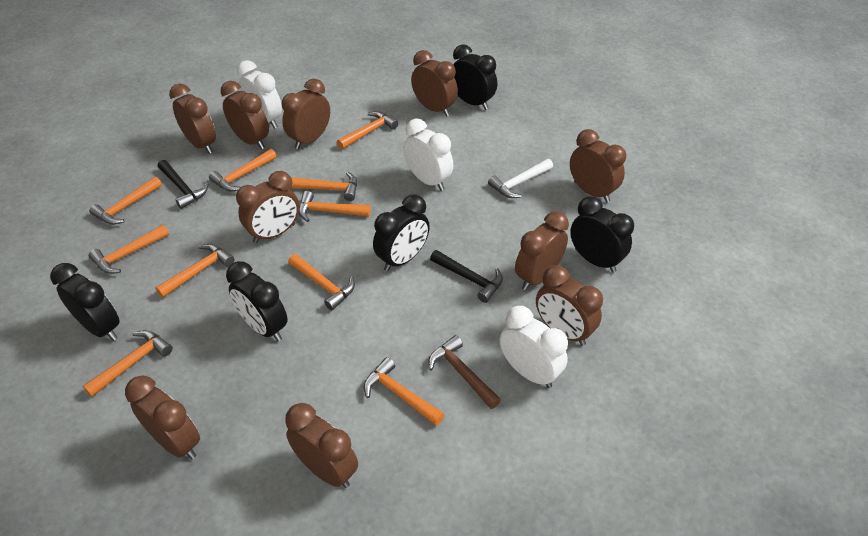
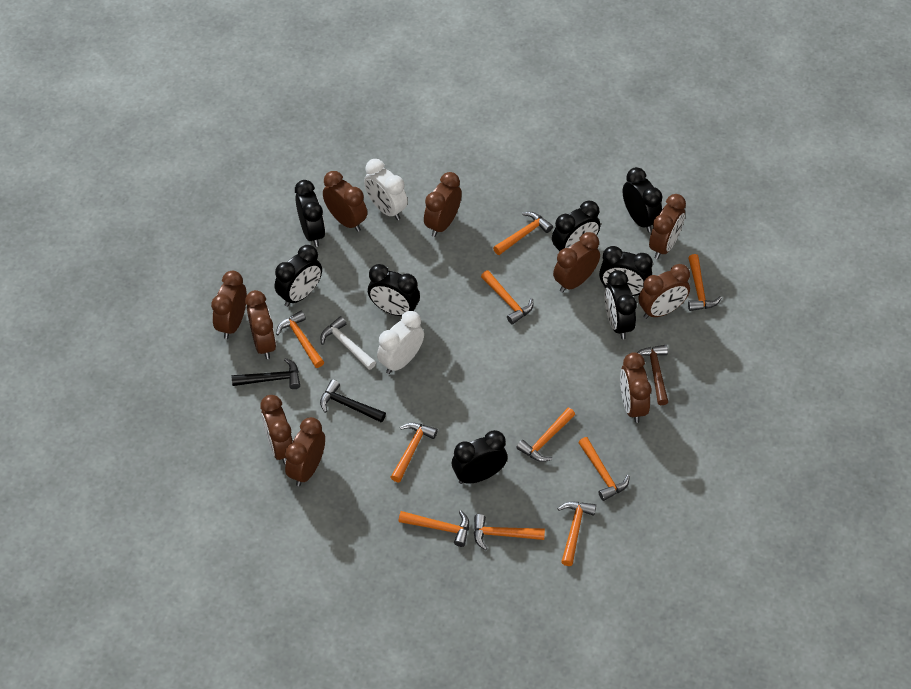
black clock: 5 -> 8
white clock: 3 -> 2

